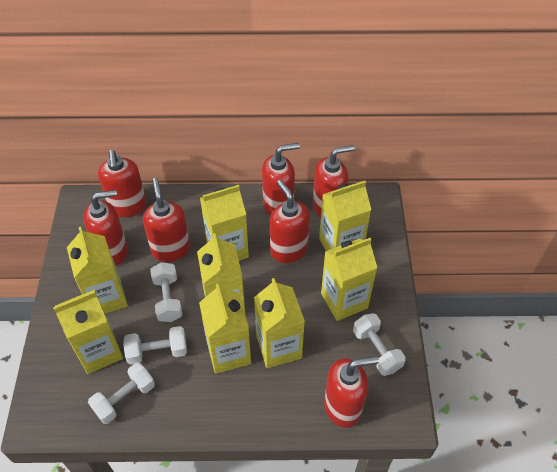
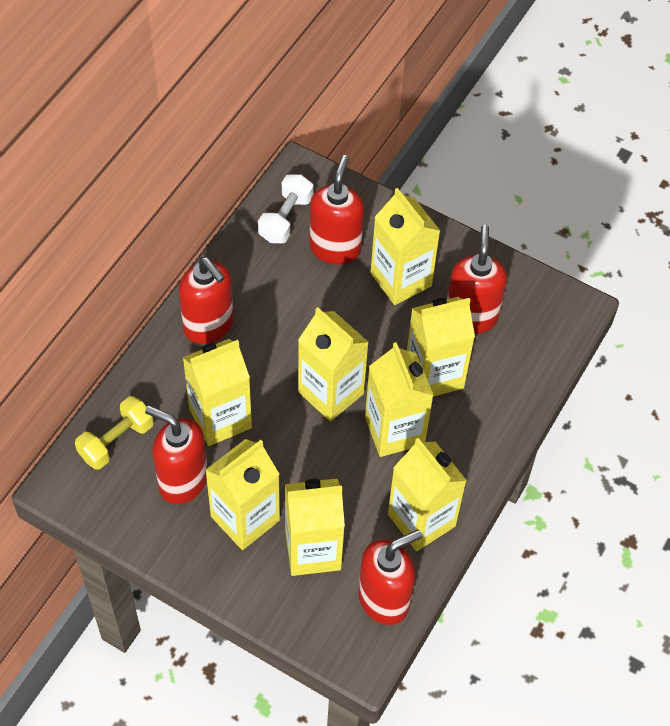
red soap dispenser: 7 -> 5
white dumbbell: 4 -> 1
yellow dumbbell: 0 -> 1

